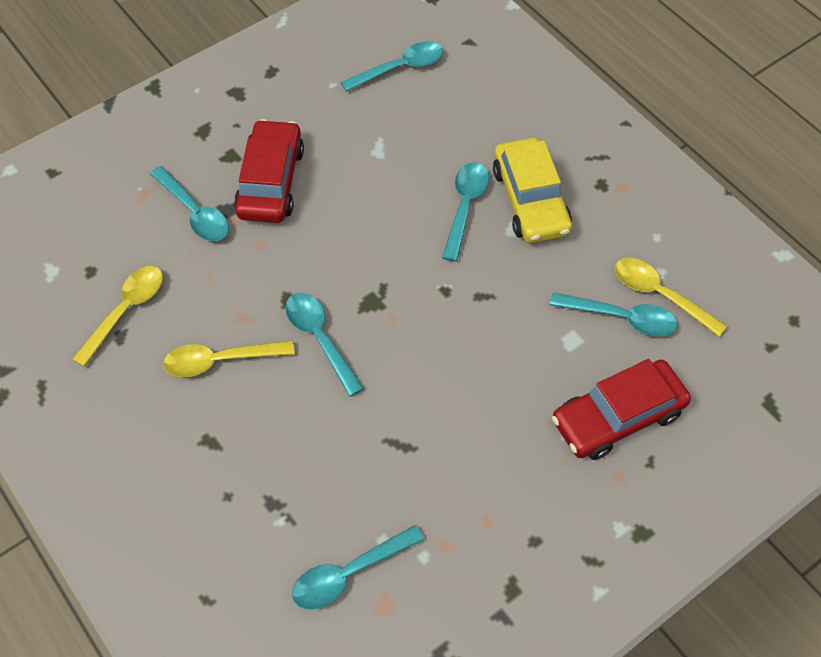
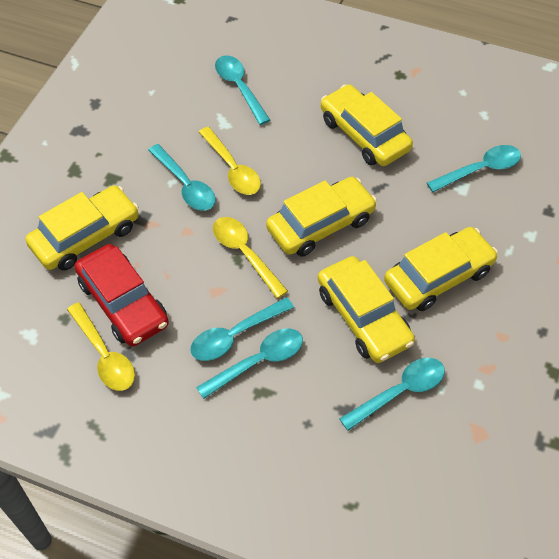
red car: 2 -> 1
yellow car: 1 -> 5

